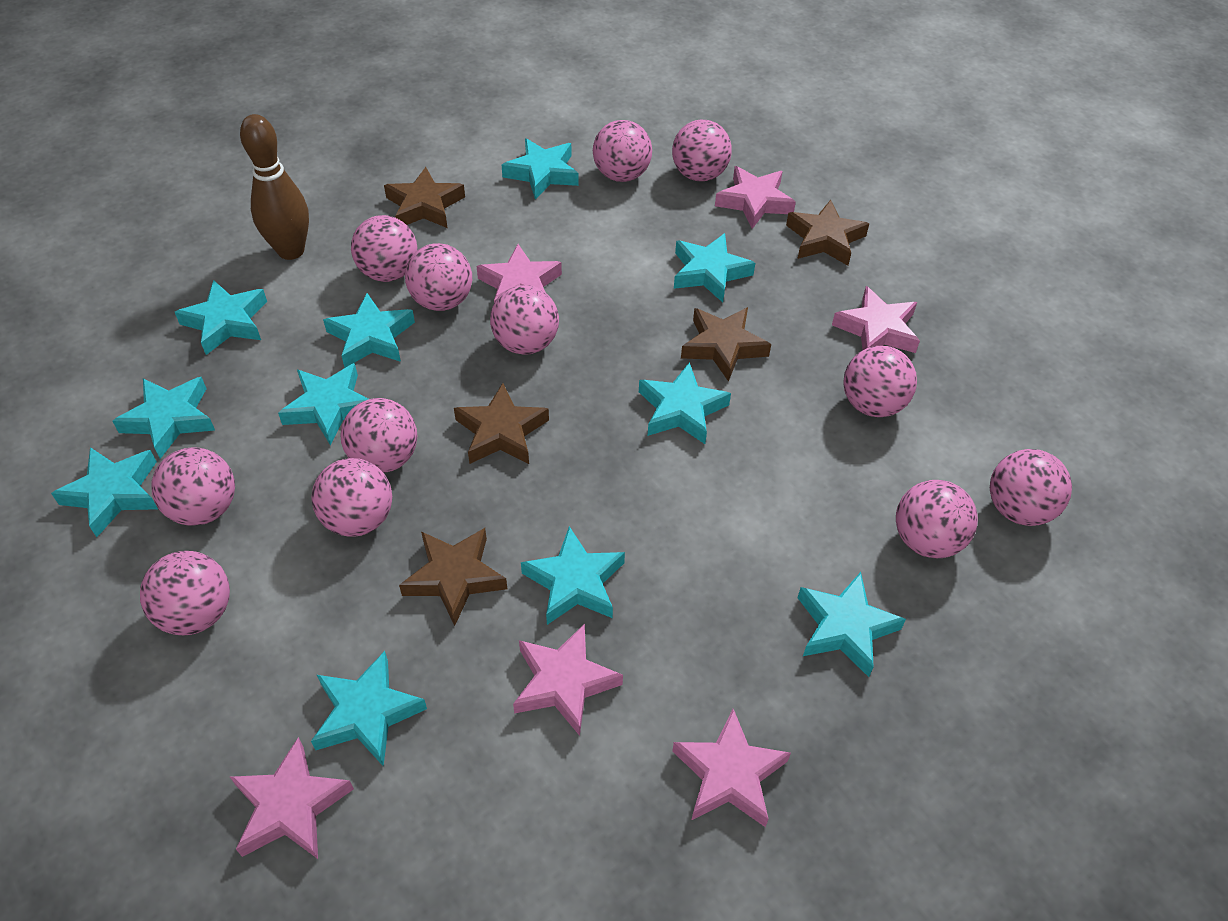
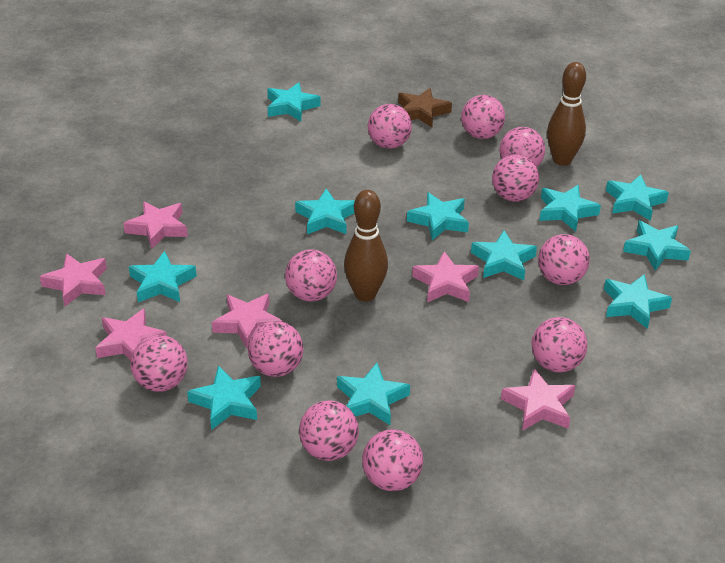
brown bowling pin: 1 -> 2
brown star: 5 -> 1
pink ball: 12 -> 11

